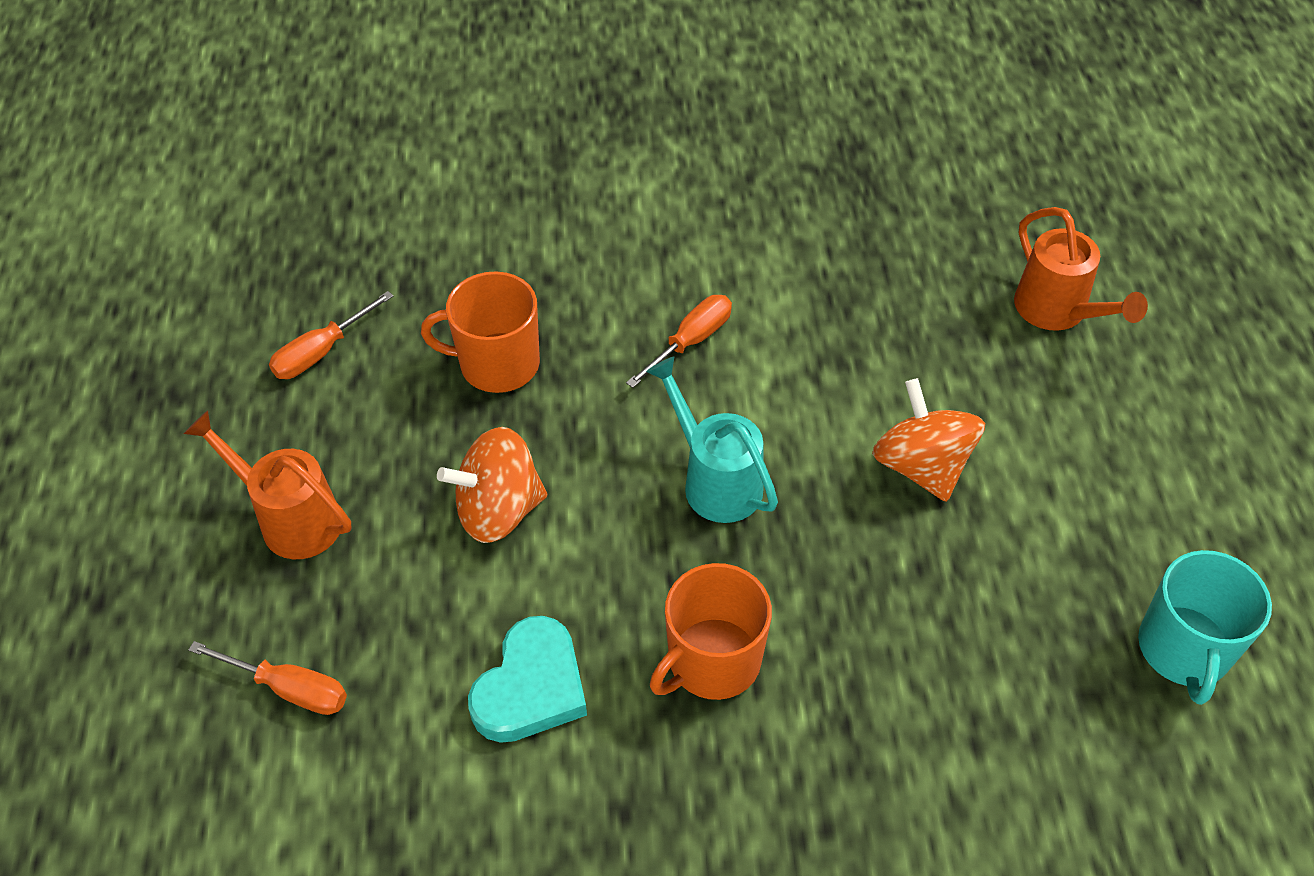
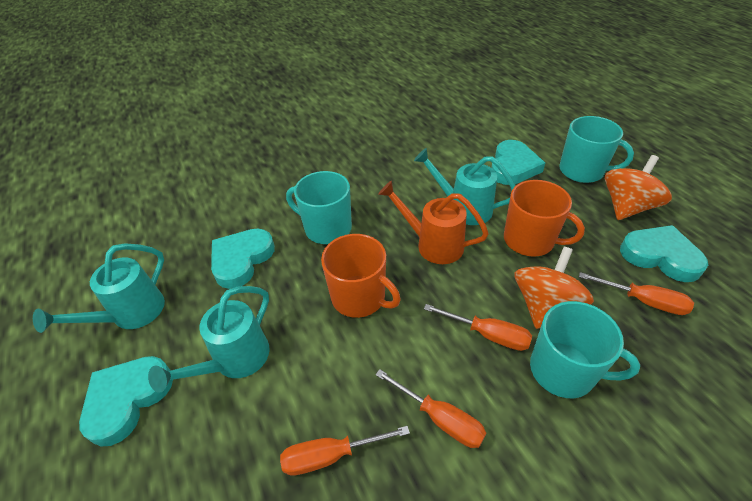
orange screwdriver: 3 -> 4
orange watering can: 2 -> 1
turquoise heart: 1 -> 4
turquoise mug: 1 -> 3
turquoise watering can: 1 -> 3

